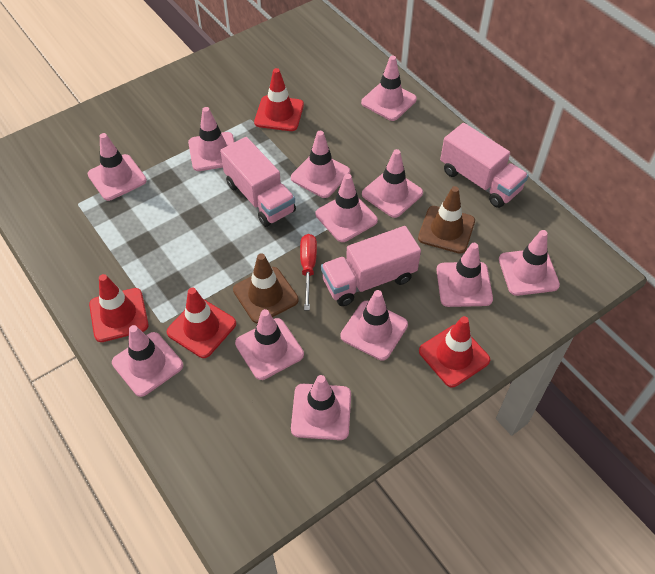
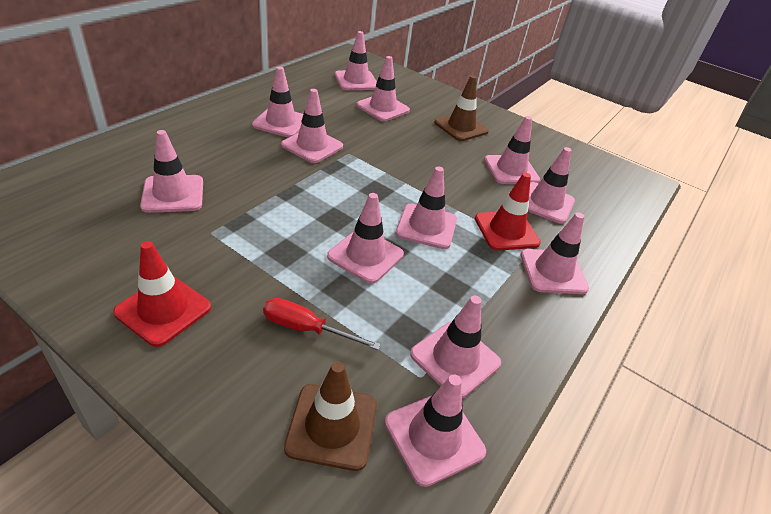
pink truck: 3 -> 0
red traffic cone: 4 -> 2

